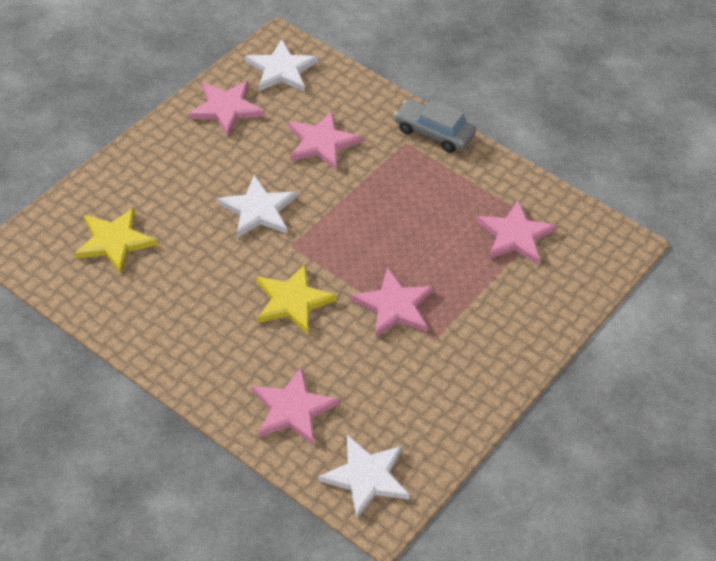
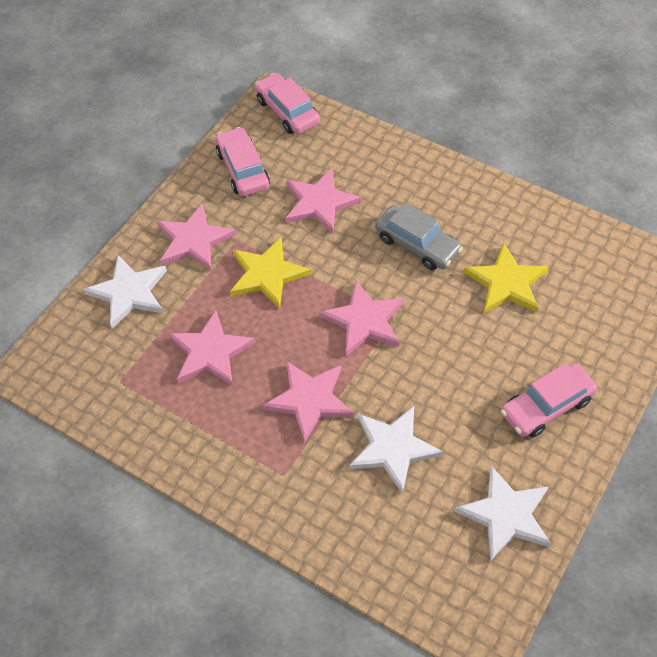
pink car: 0 -> 3

